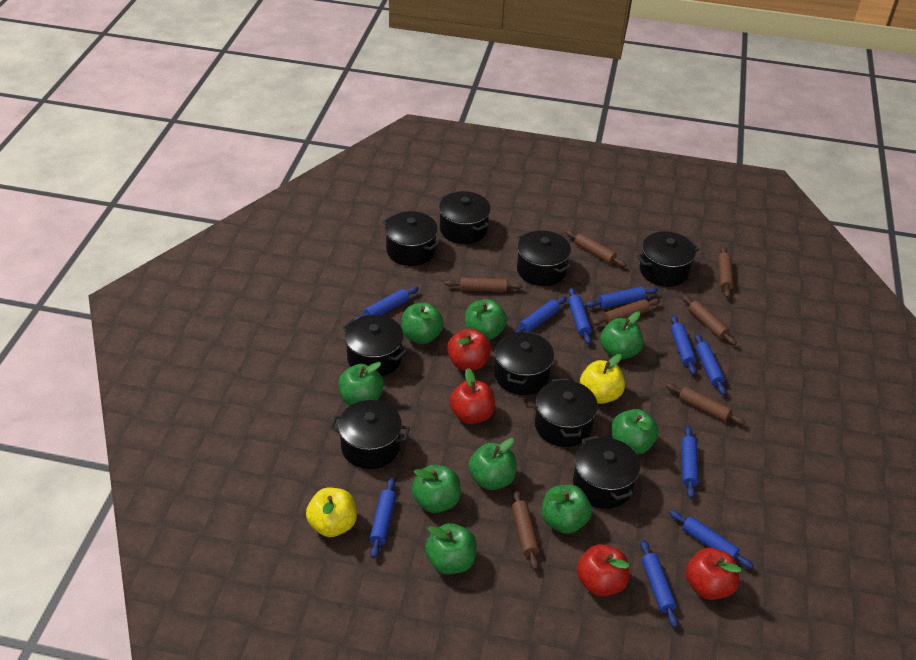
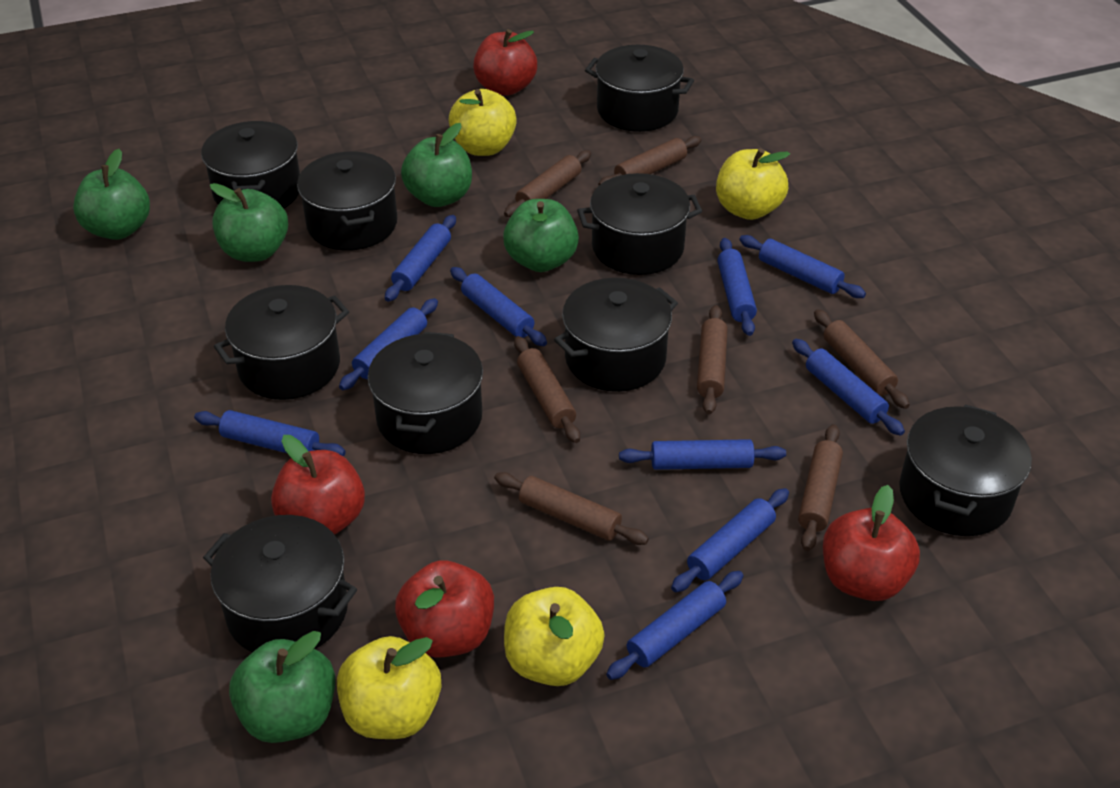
green apple: 9 -> 5
yellow apple: 2 -> 4

